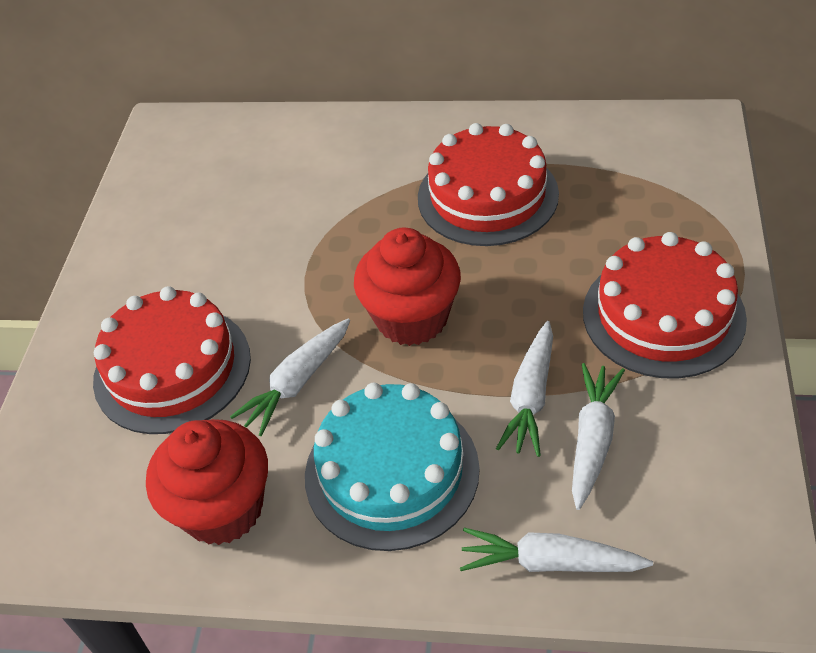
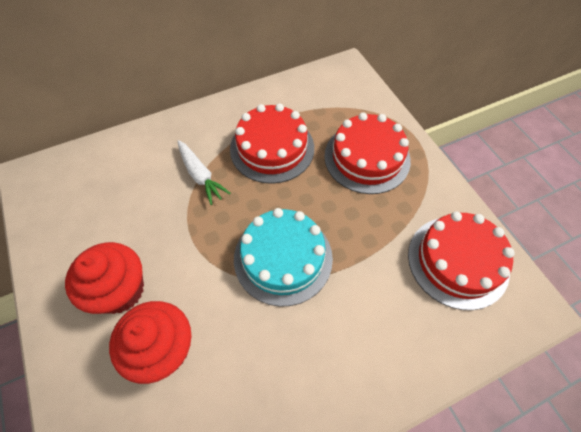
white carrot: 4 -> 1

